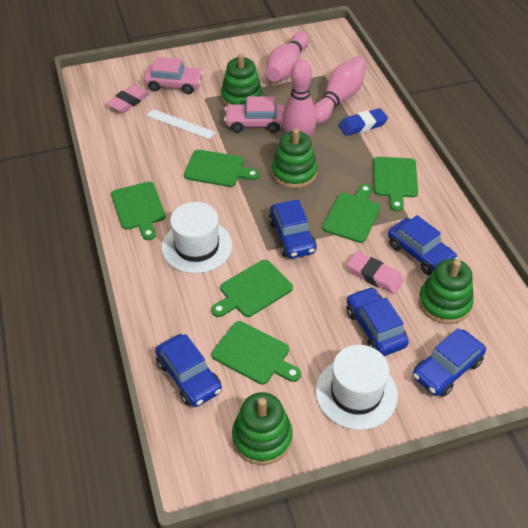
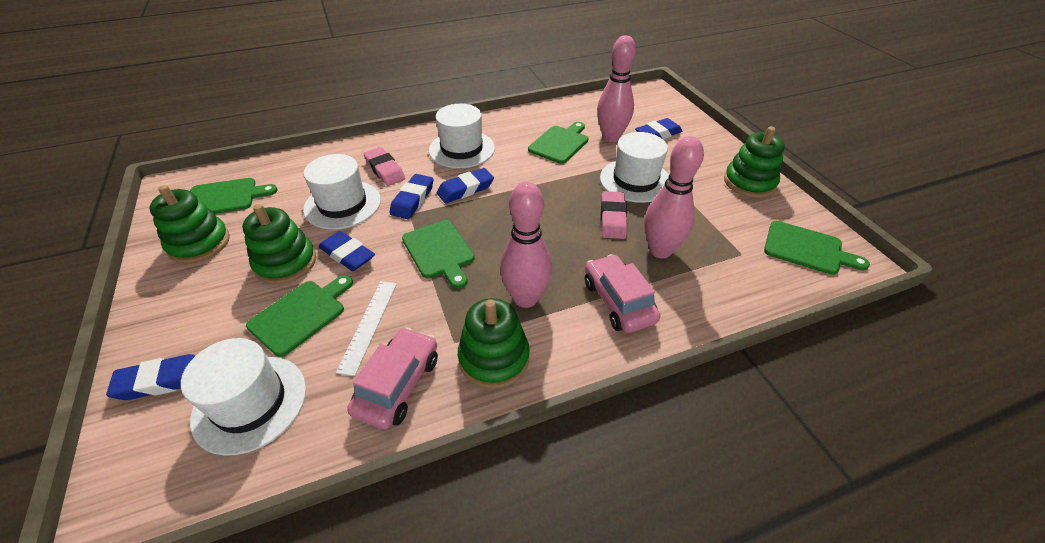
blue car: 5 -> 0
blue eraser: 1 -> 5
green cutting board: 6 -> 5
white hat: 2 -> 4

